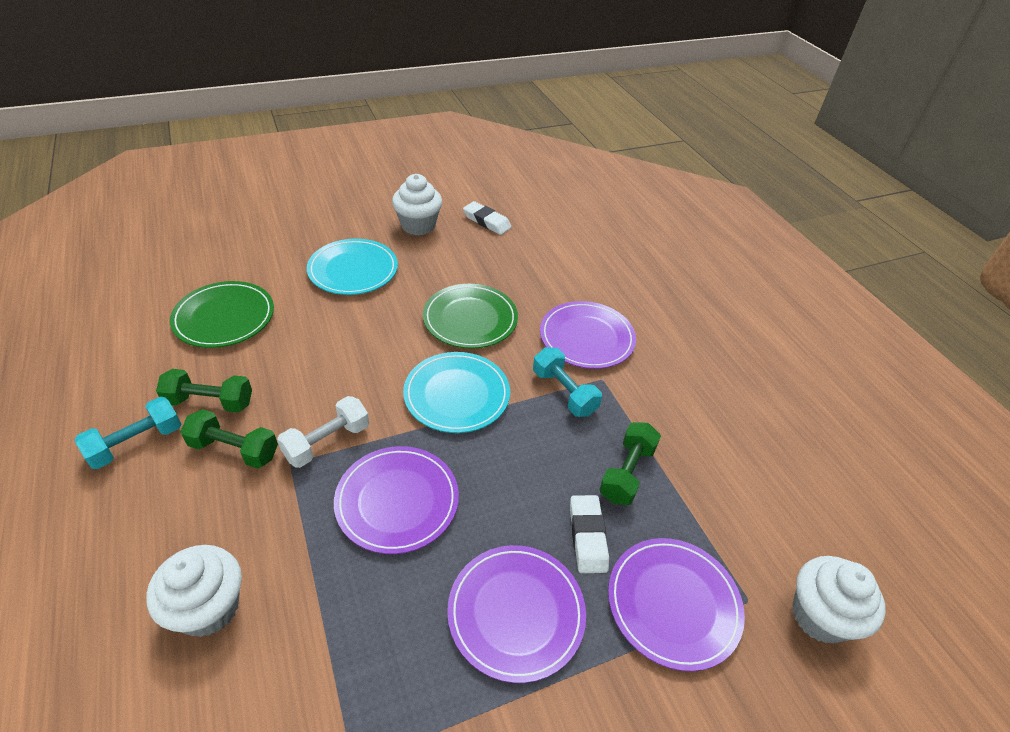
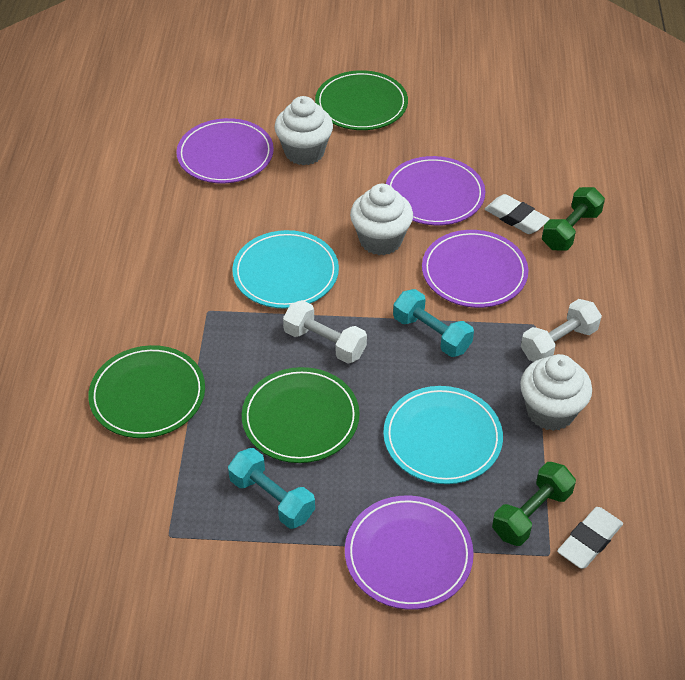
green dumbbell: 3 -> 2
green plate: 2 -> 3
white dumbbell: 1 -> 2

